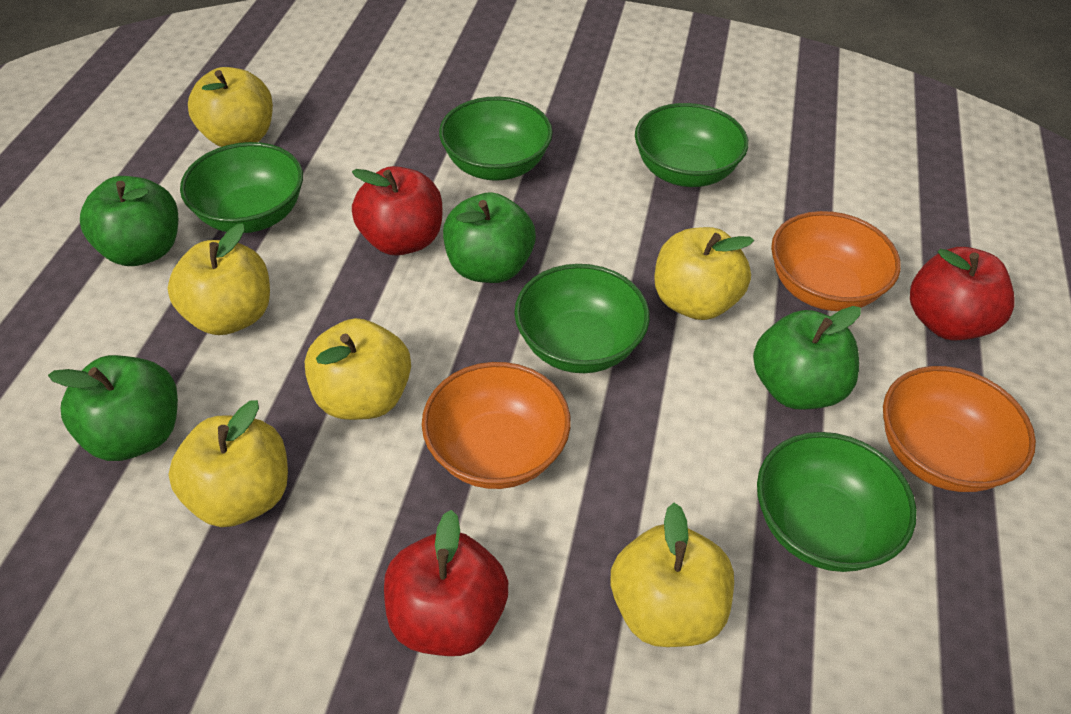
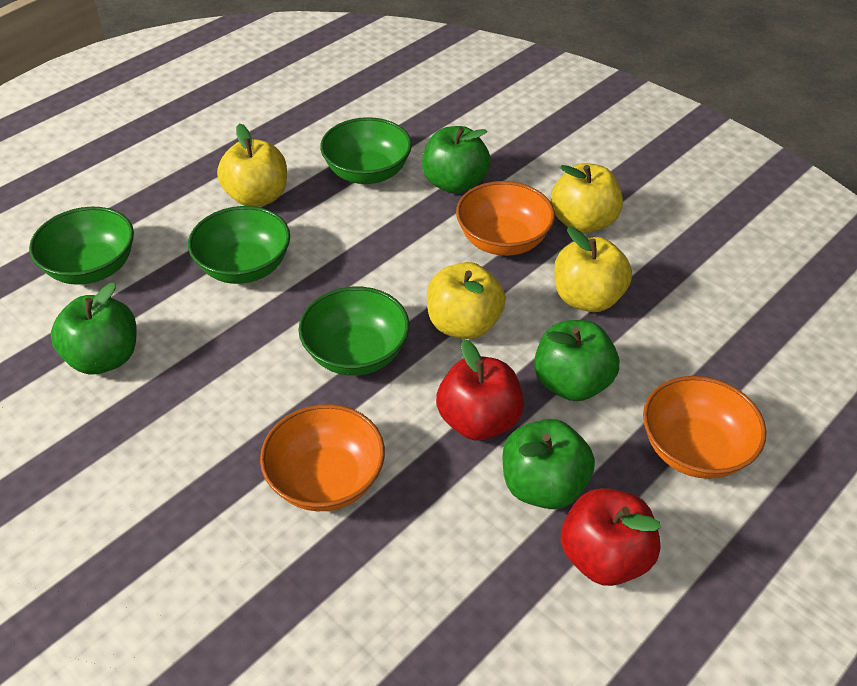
green bowl: 5 -> 4
red apple: 3 -> 2
yellow apple: 6 -> 4

